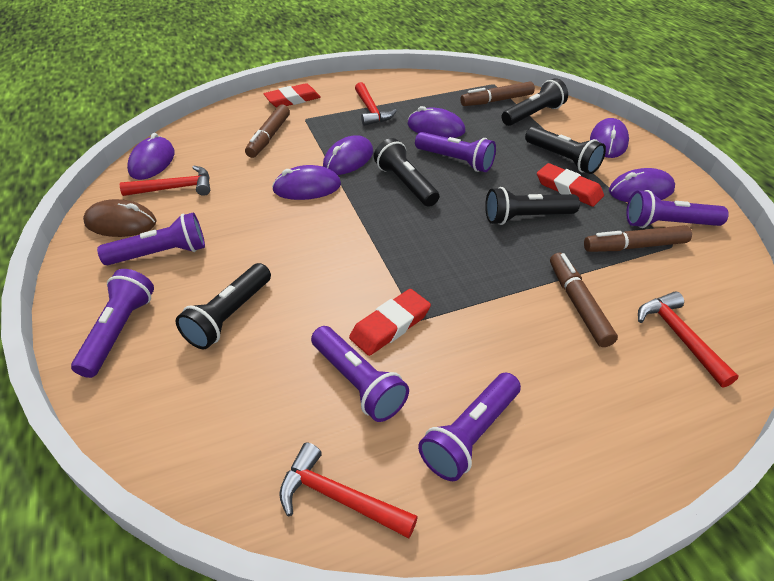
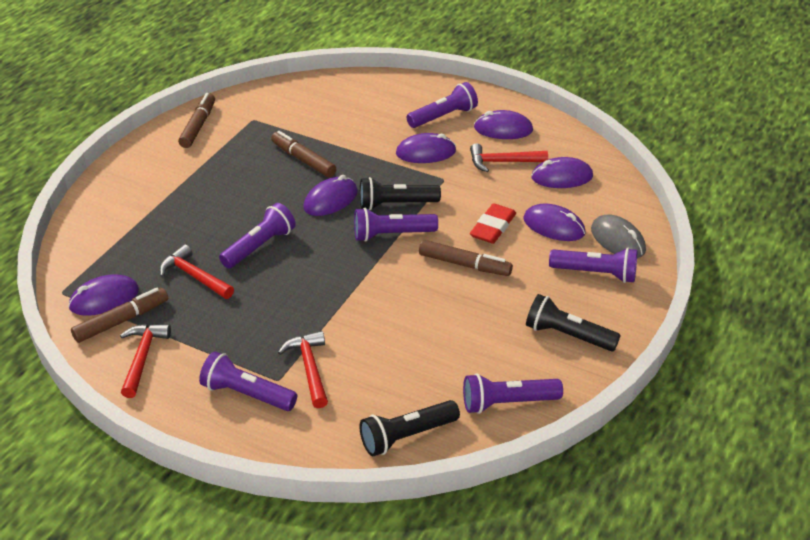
black flashlight: 5 -> 3
brown mouse: 1 -> 0
grey mouse: 0 -> 1
red eraser: 3 -> 1

